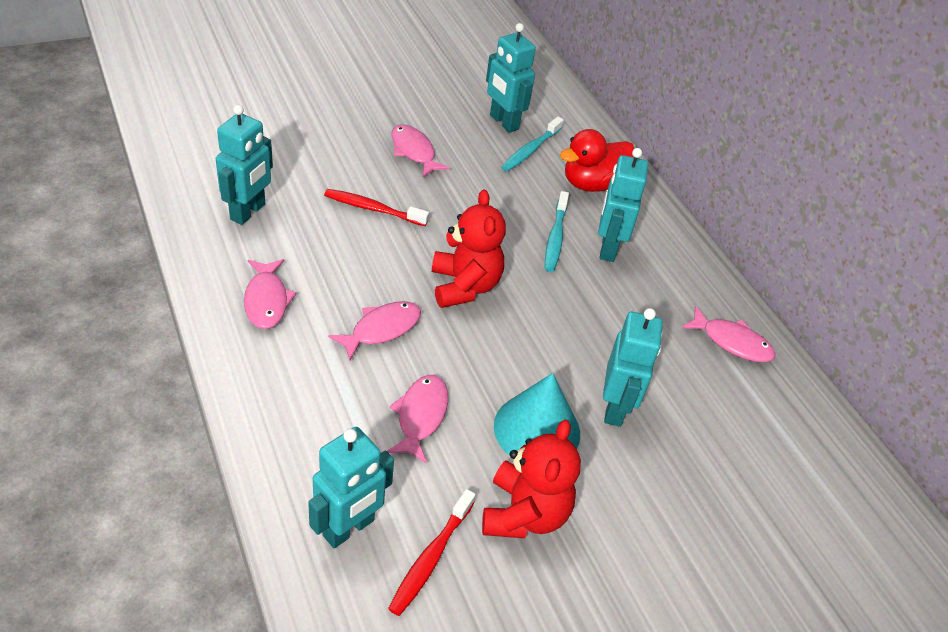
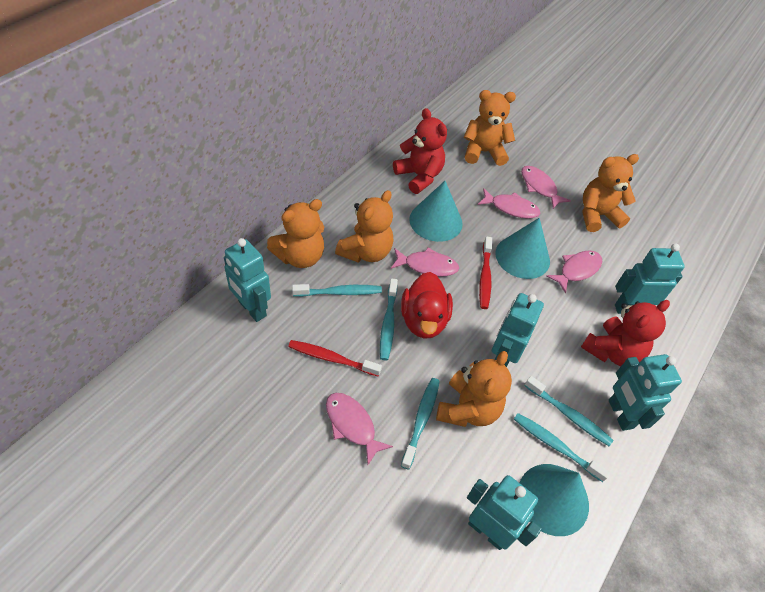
orange teddy bear: 0 -> 5
turquoise cone: 1 -> 3
turquoise toothbrush: 2 -> 5

